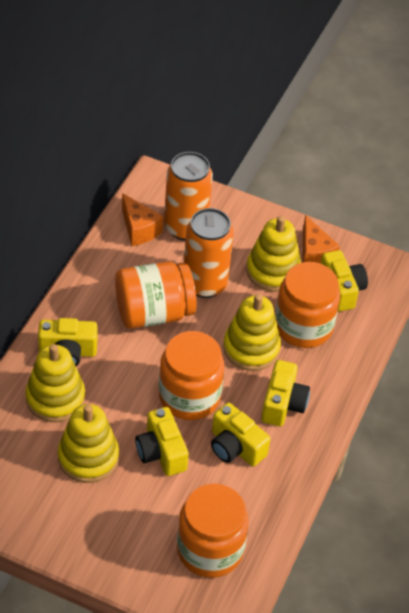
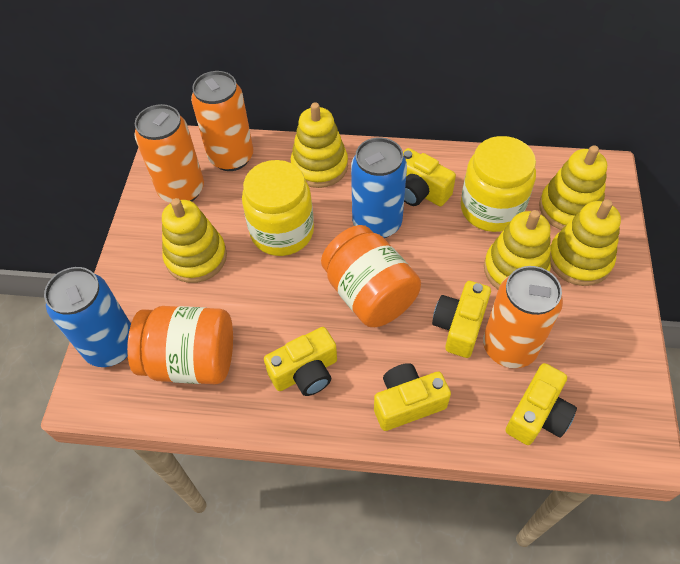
blue can: 0 -> 2
orange can: 2 -> 3
orange cheese: 2 -> 0
orange jar: 4 -> 2
yellow jar: 0 -> 2
yellow stacking toy: 4 -> 5

